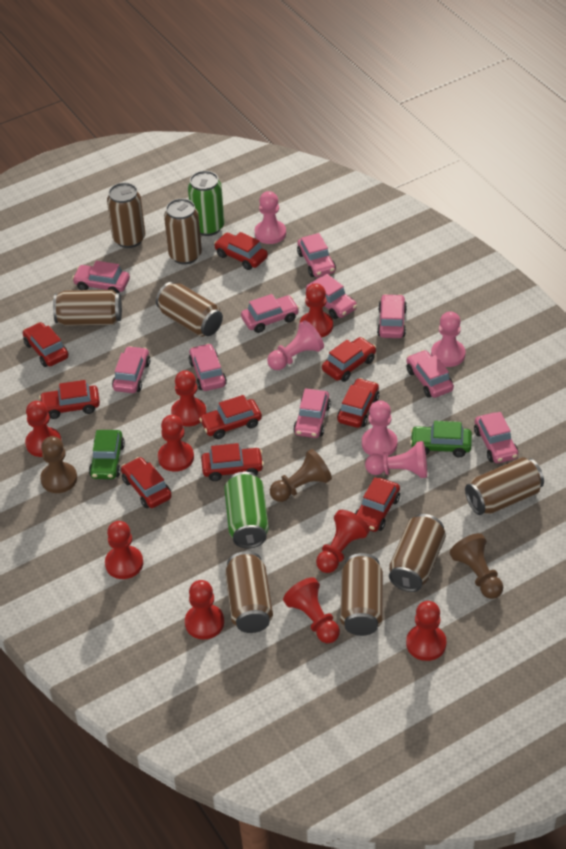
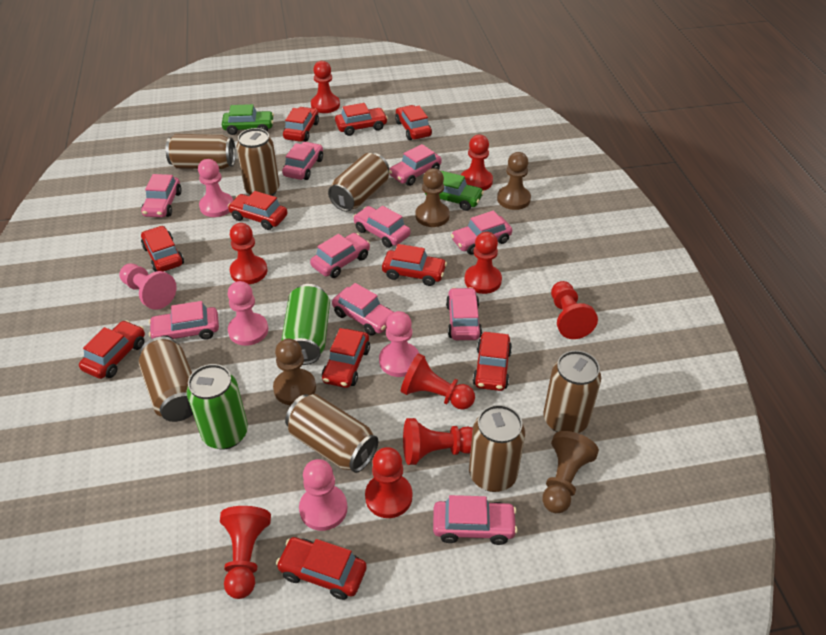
brown can: 8 -> 7
brown pawn: 3 -> 4
red car: 9 -> 10

